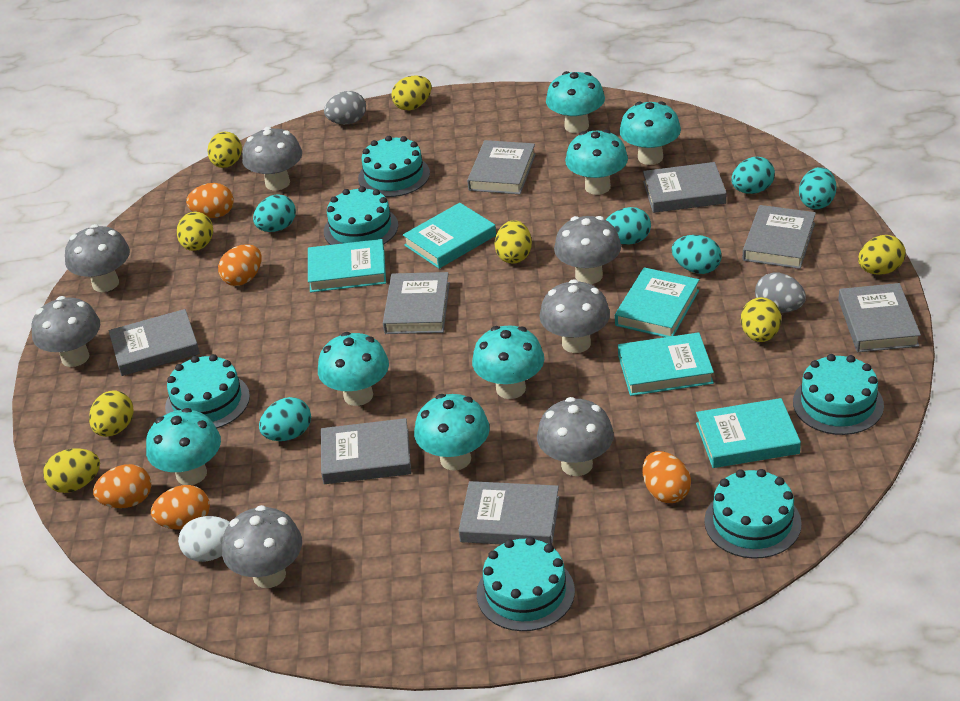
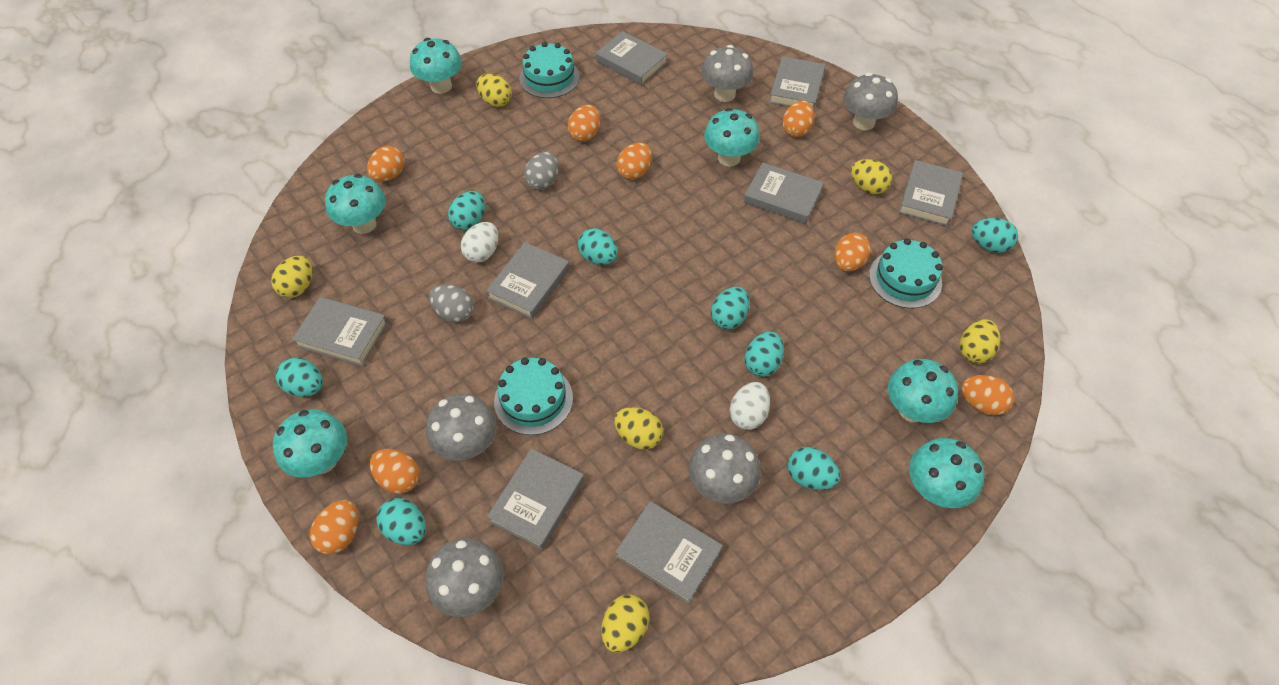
grey mushroom: 7 -> 5
orange egg: 5 -> 8
turquoise book: 5 -> 0
turquoise cake: 6 -> 3
turquoise egg: 6 -> 8
turquoise mushroom: 7 -> 6
white egg: 1 -> 2
yellow egg: 8 -> 6

